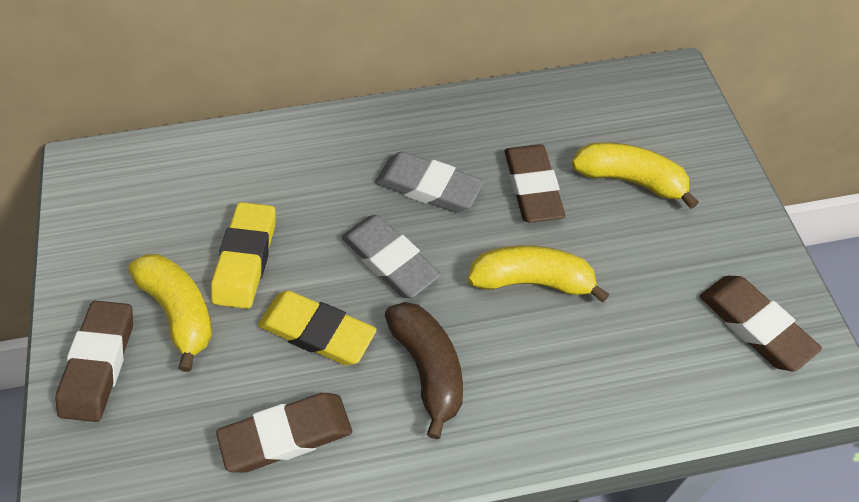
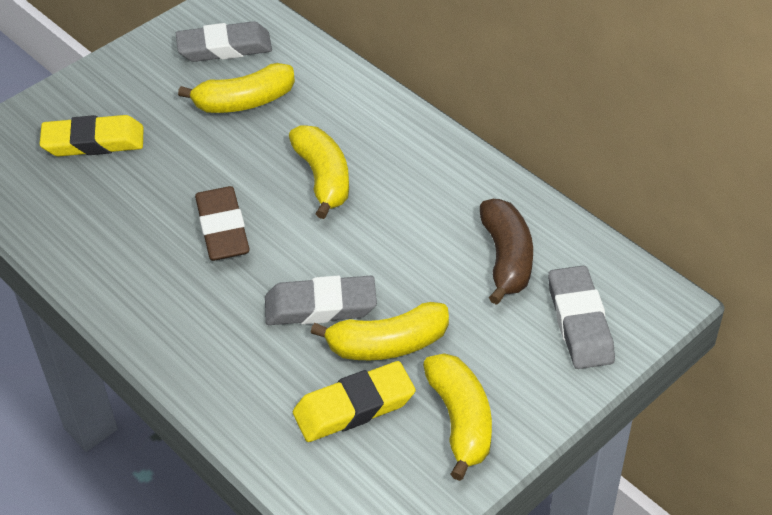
brown eraser: 4 -> 1
grey eraser: 2 -> 3
yellow banana: 3 -> 4

